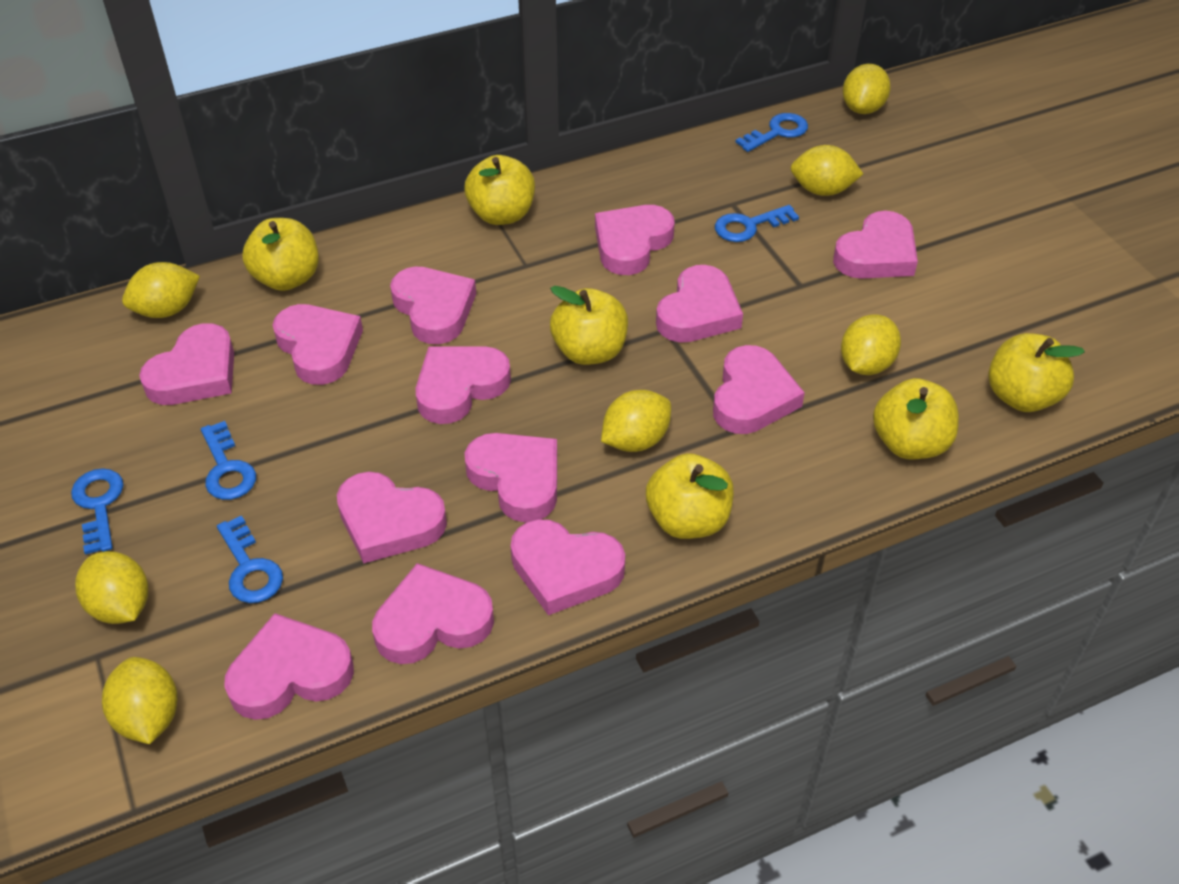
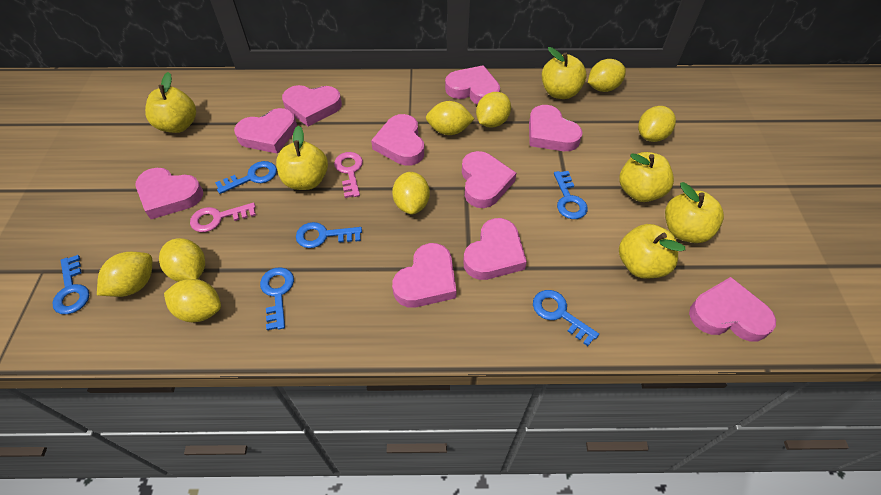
blue key: 5 -> 6
pink heart: 13 -> 10
pink key: 0 -> 2
yellow lemon: 7 -> 8

